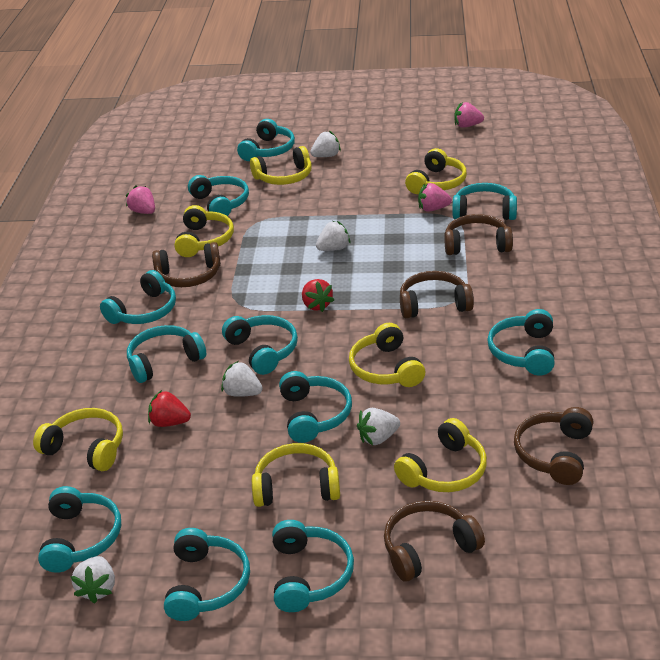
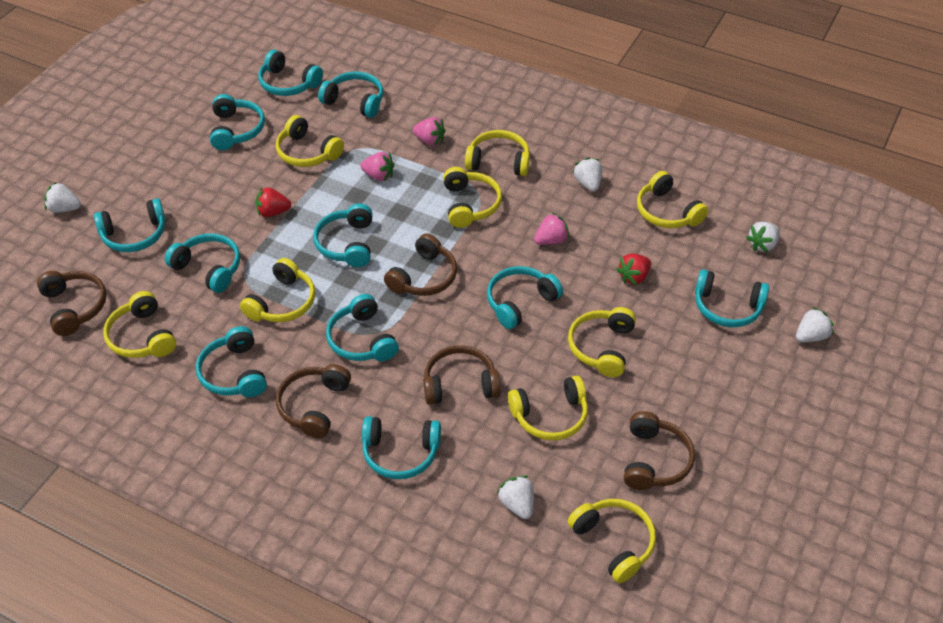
yellow headphones: 7 -> 9

